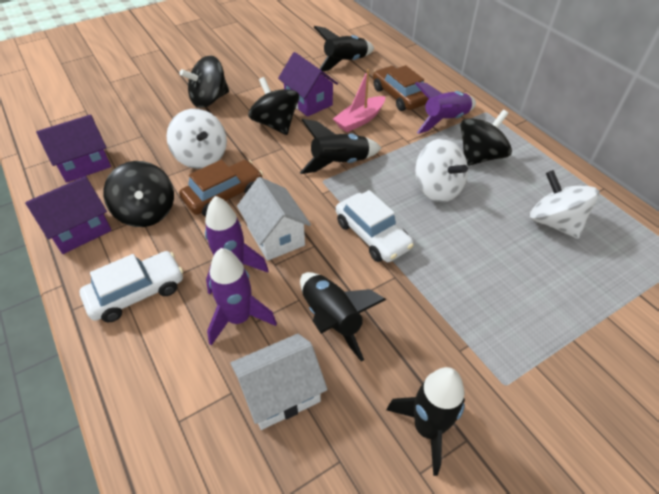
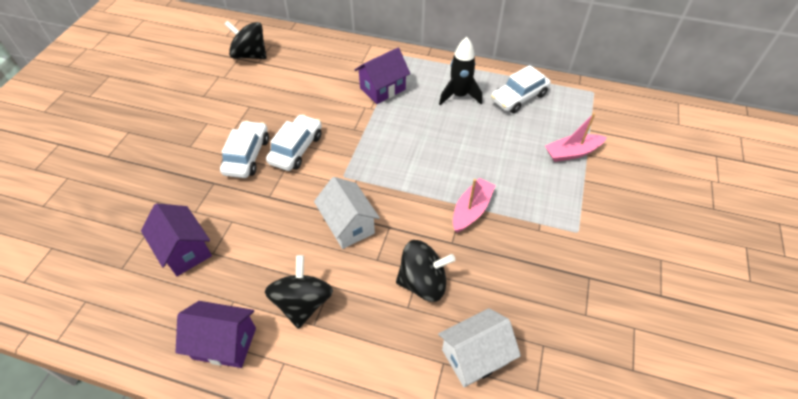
black rocket: 4 -> 1
black spinning top: 4 -> 3
brown car: 2 -> 0
pink boat: 1 -> 2
purple rocket: 3 -> 0
white car: 2 -> 3
white spinning top: 3 -> 0

